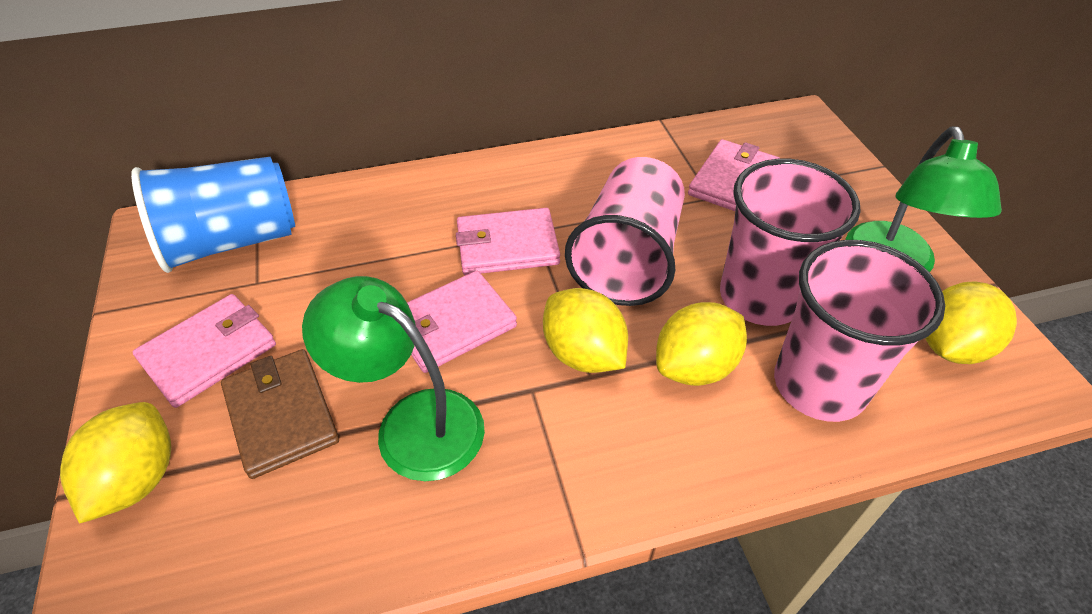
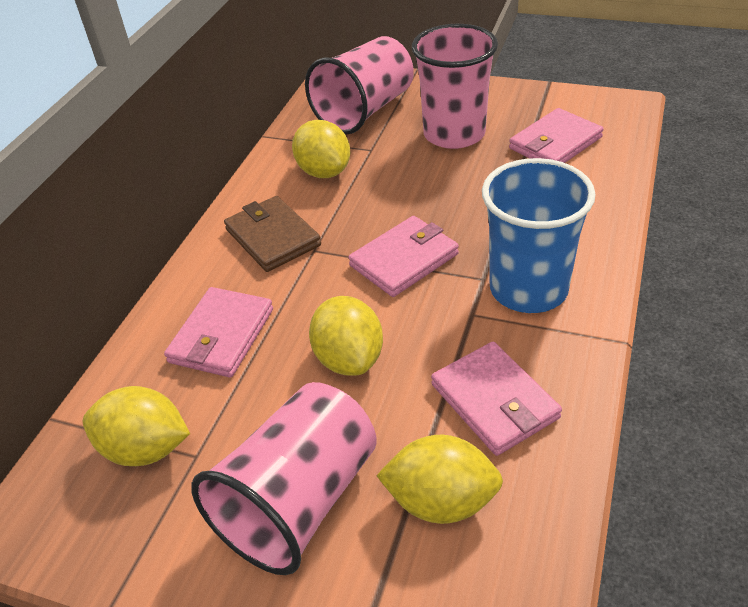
green lamp: 2 -> 0

